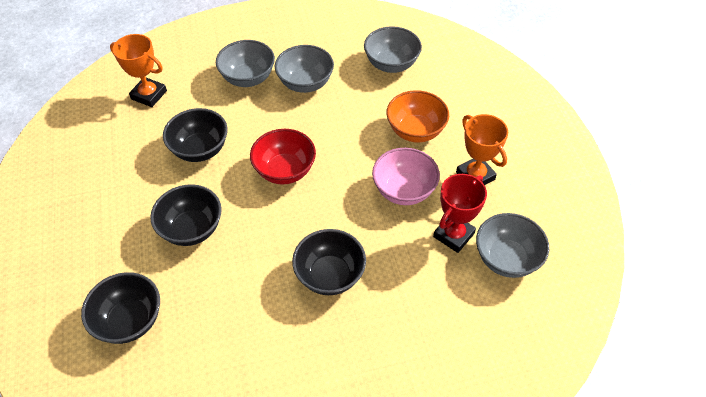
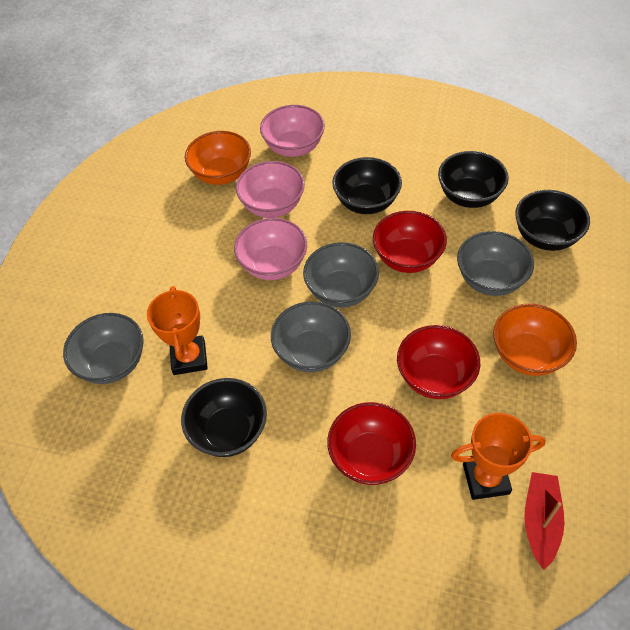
orange bowl: 1 -> 2
pink bowl: 1 -> 3
red boat: 0 -> 1
red bowl: 1 -> 3
red trophy: 1 -> 0

